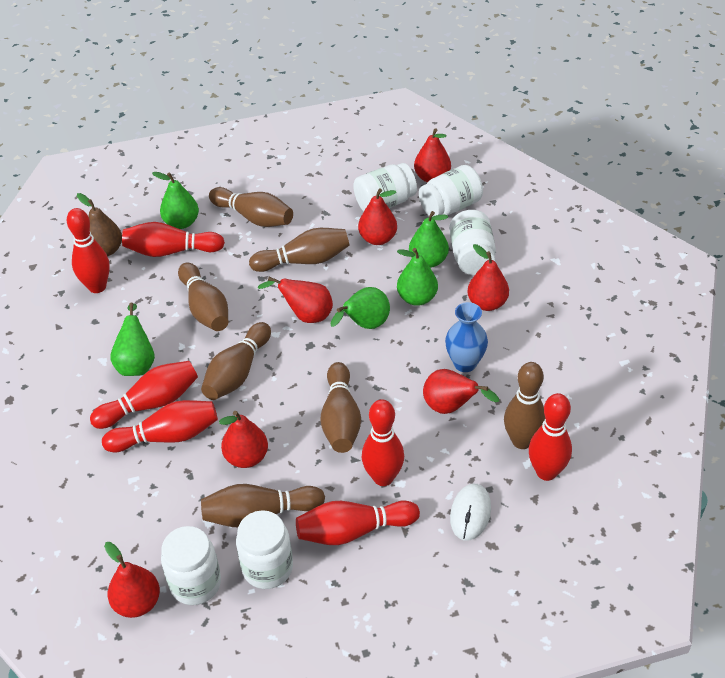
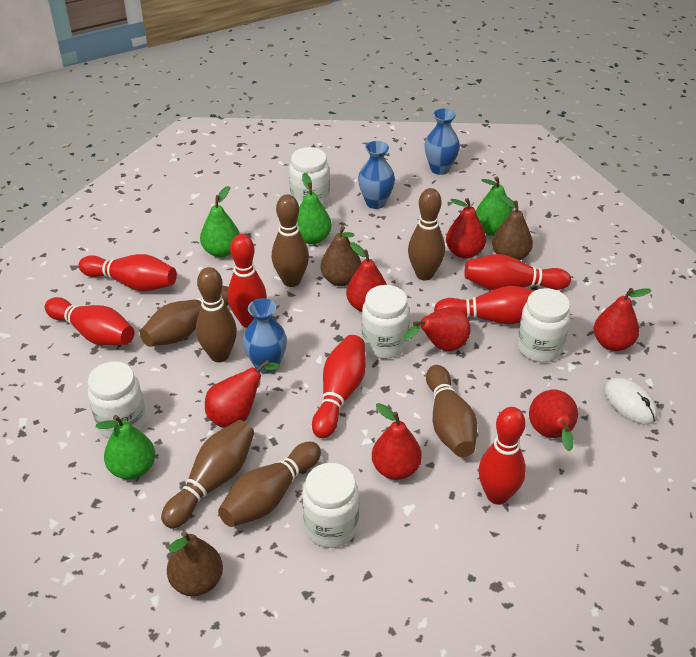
blue vase: 1 -> 3
brown pear: 1 -> 3
green pear: 5 -> 4

